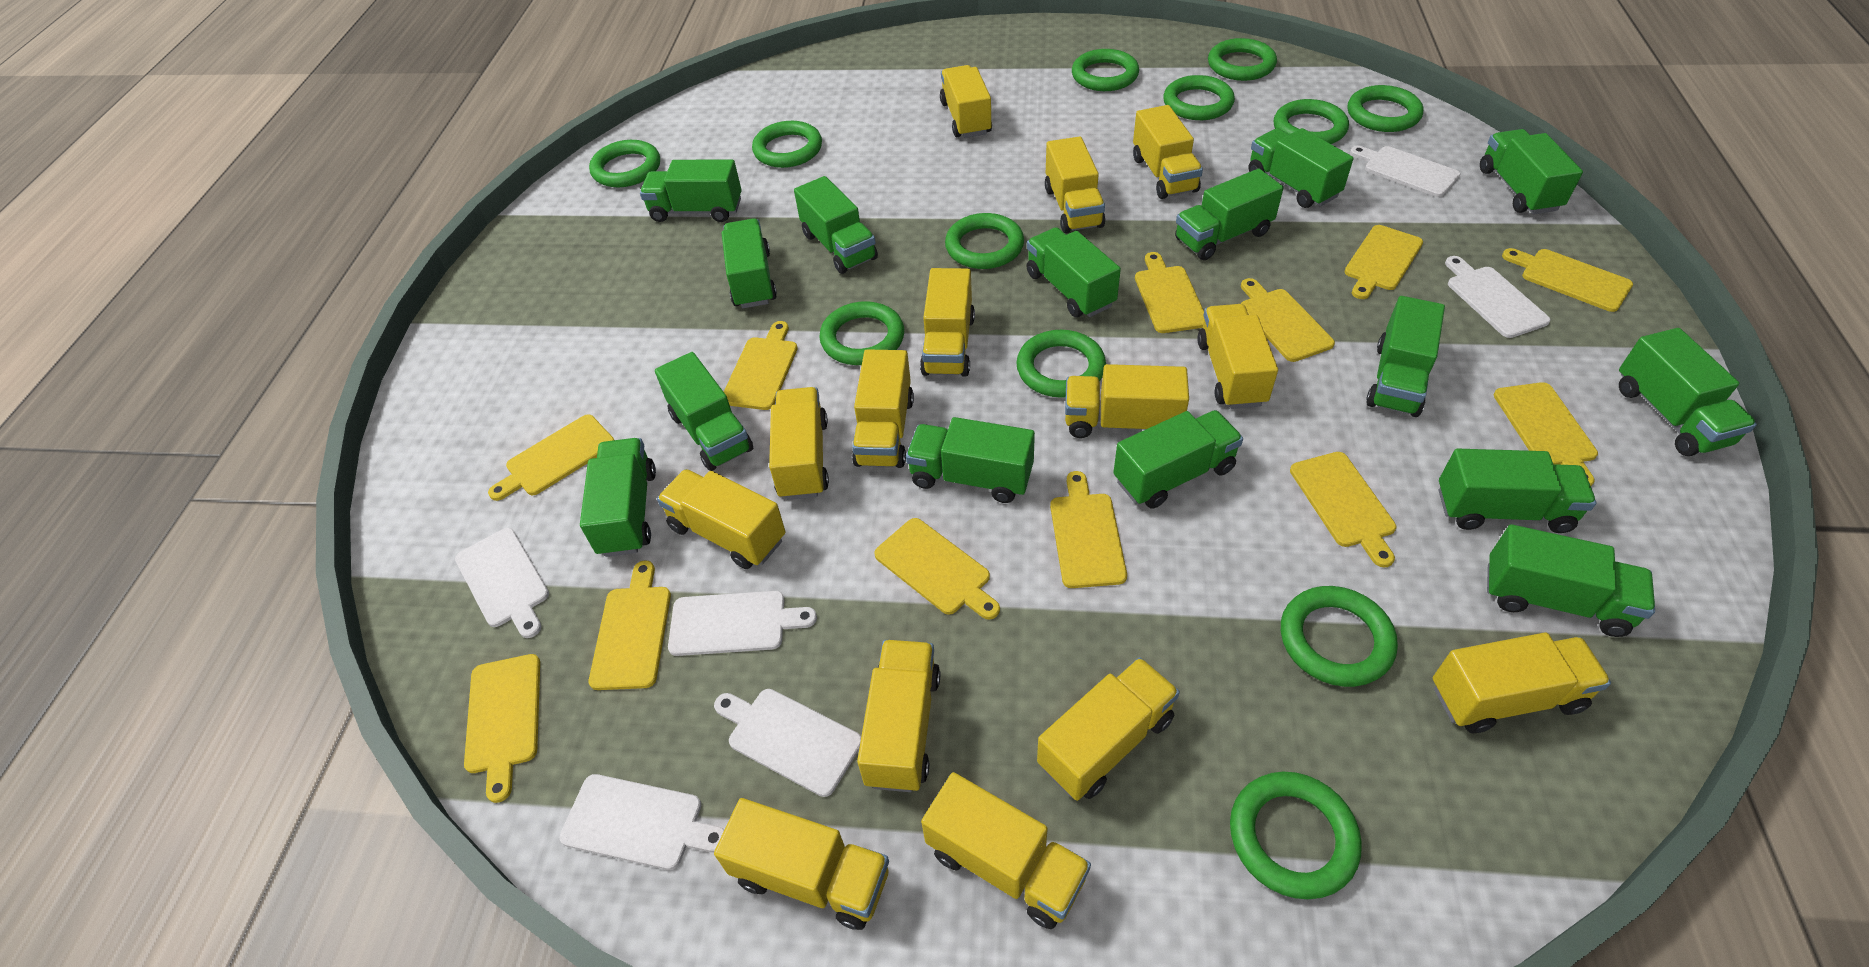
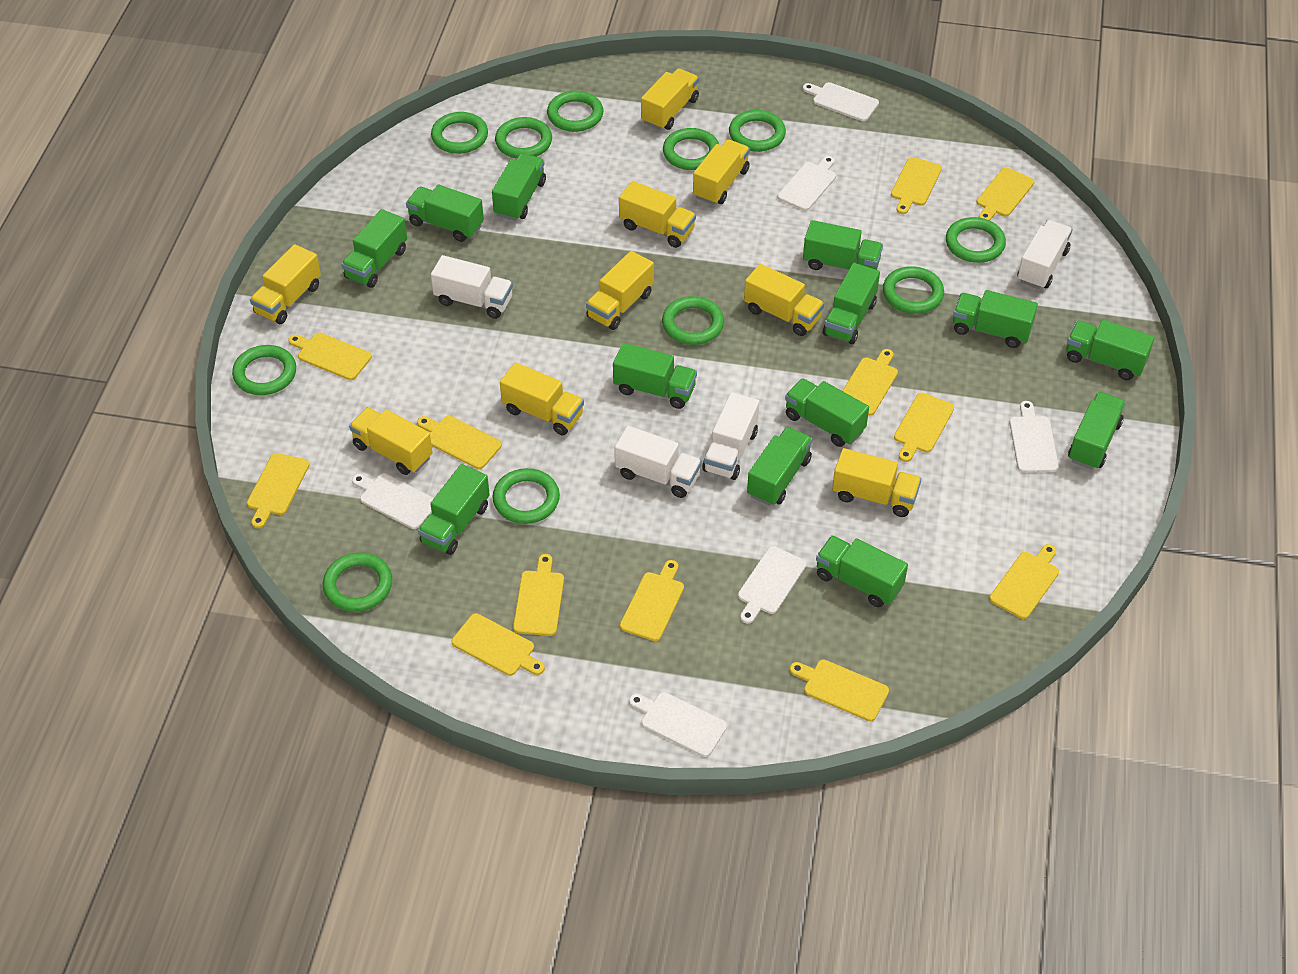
green ring: 12 -> 11
green truck: 15 -> 13
white truck: 0 -> 4
yellow truck: 14 -> 9

